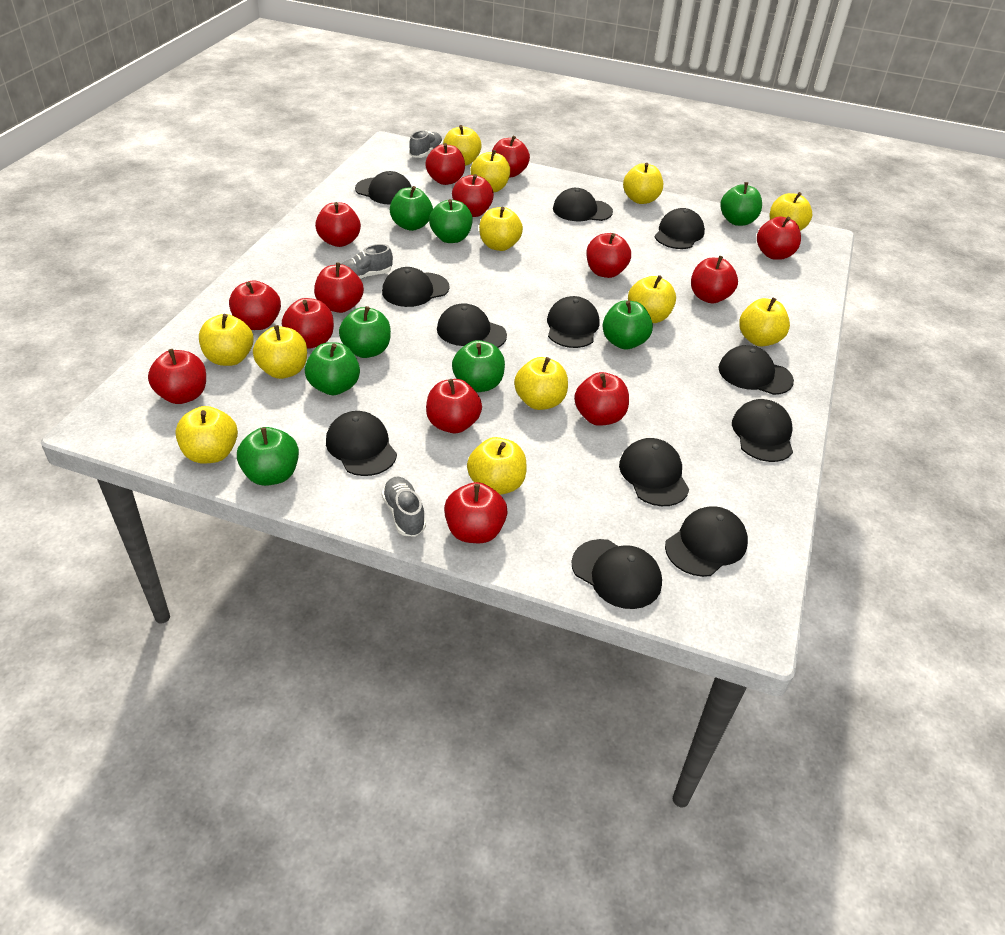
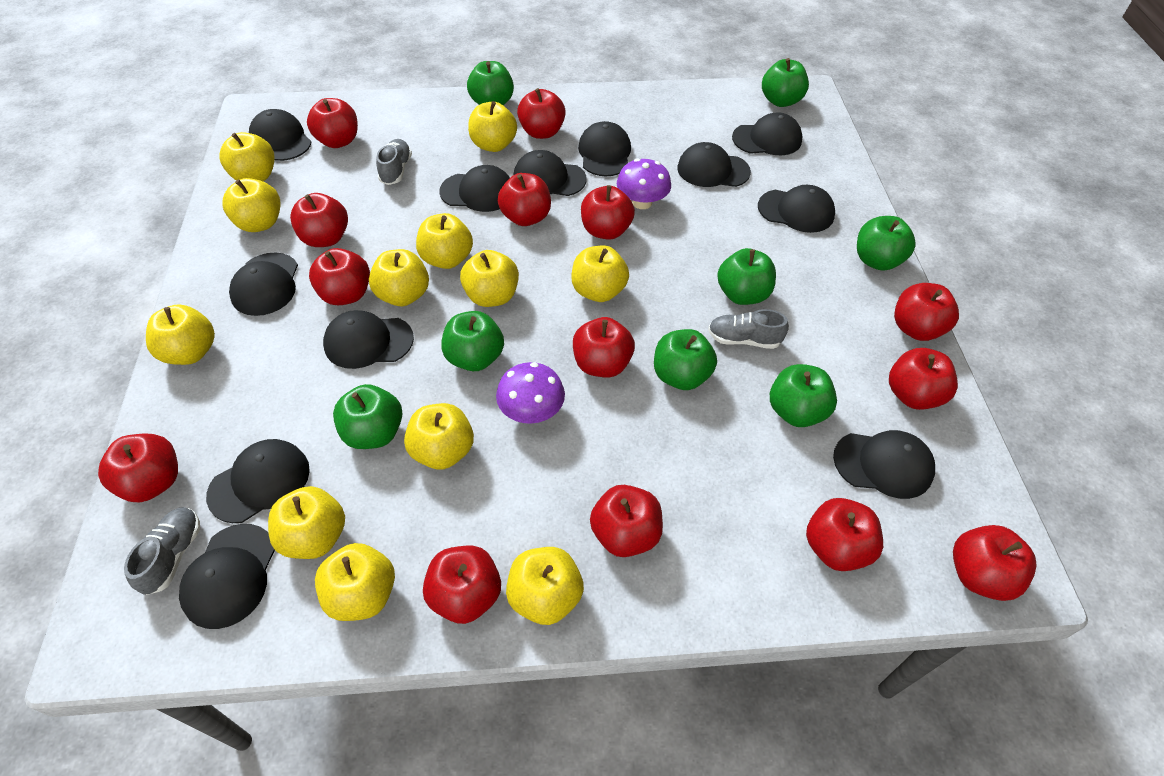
purple mushroom: 0 -> 2

